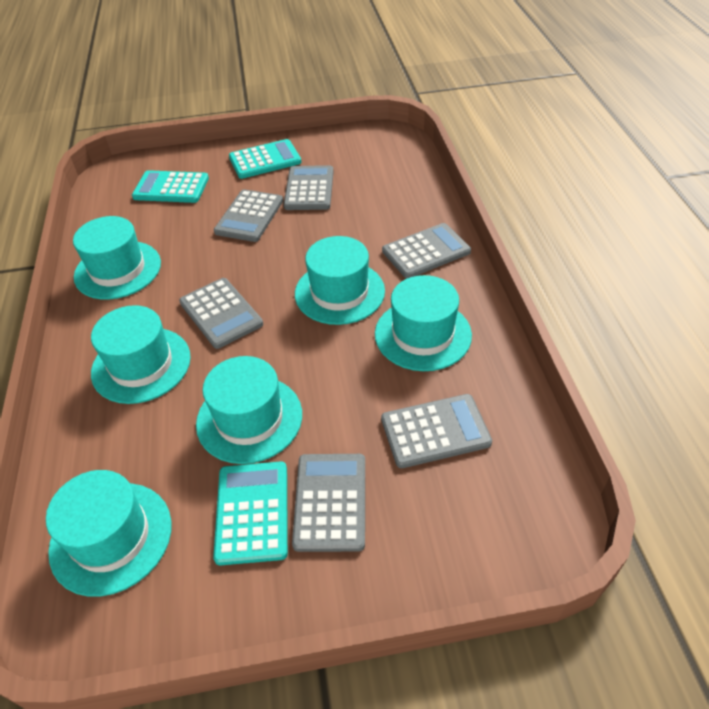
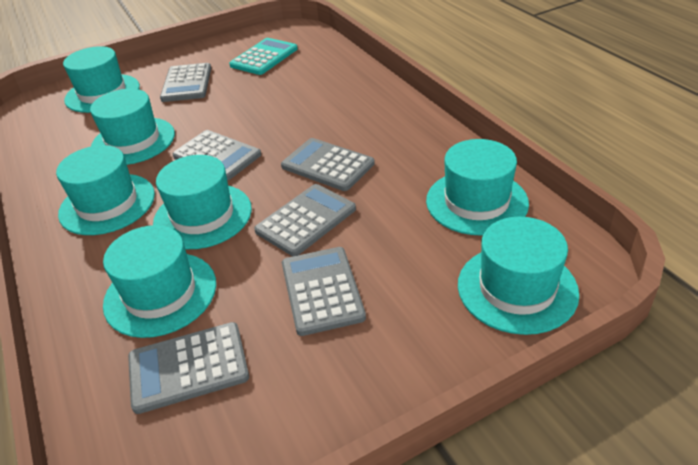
turquoise calculator: 3 -> 1
turquoise hat: 6 -> 7

